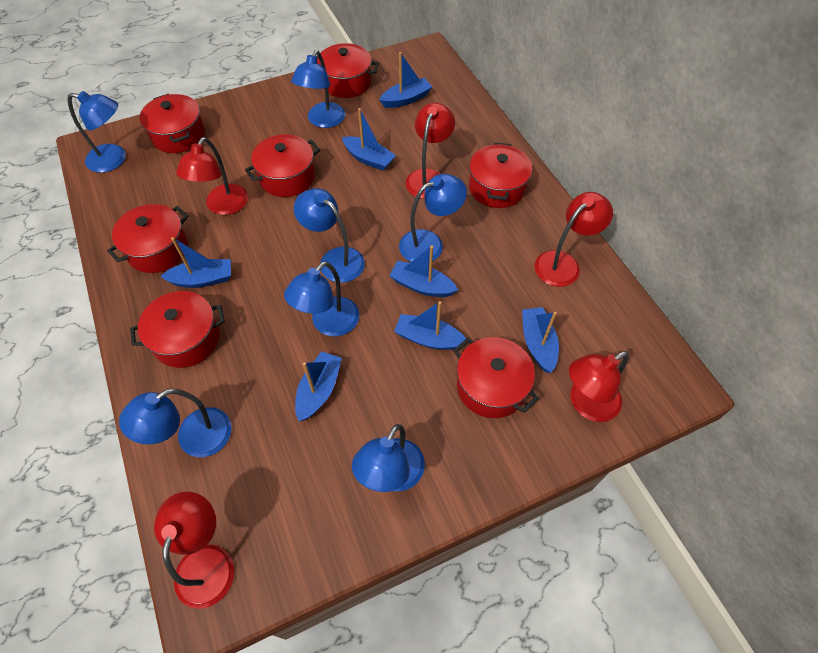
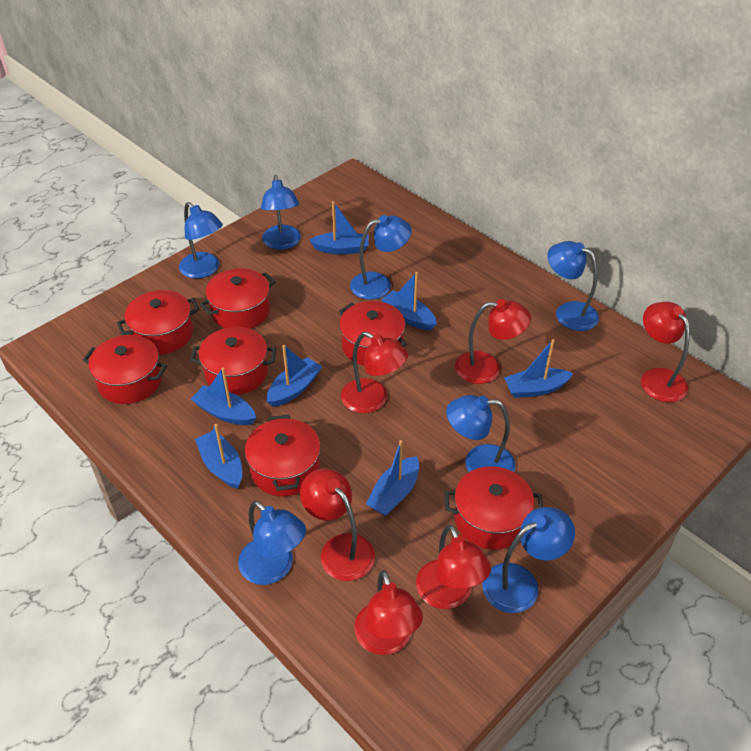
red lamp: 5 -> 6

